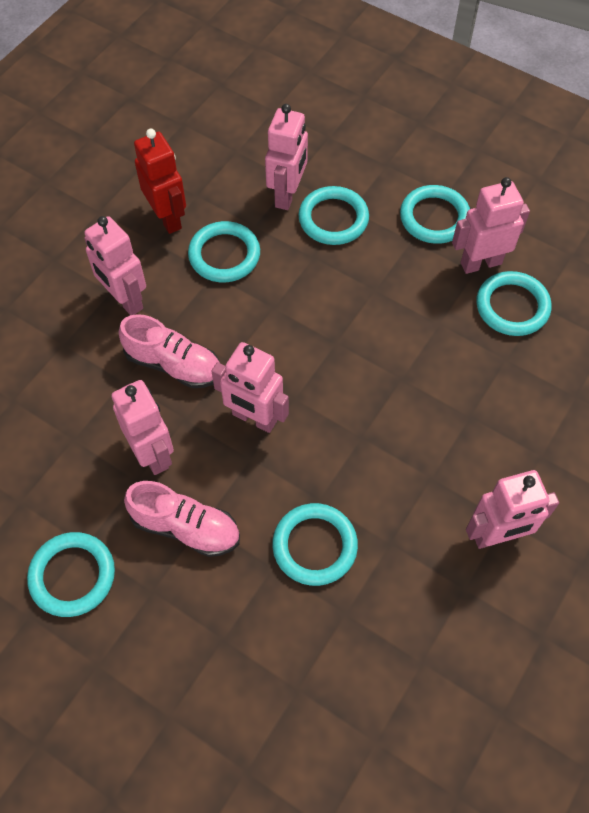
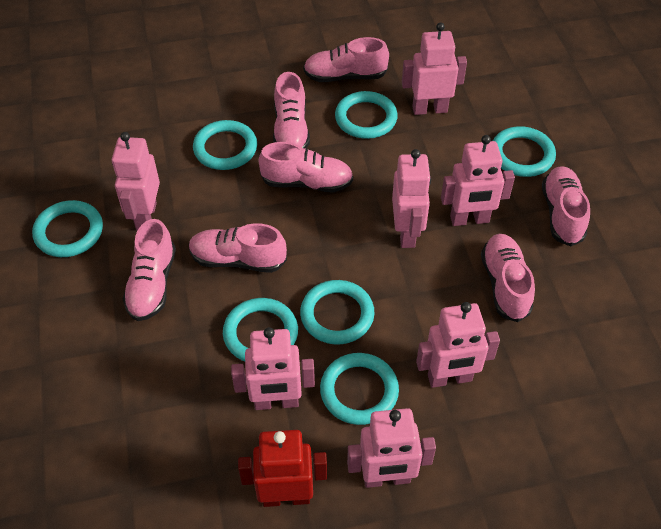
pink robot: 6 -> 7
pink shoe: 2 -> 7
turquoise ring: 6 -> 7

